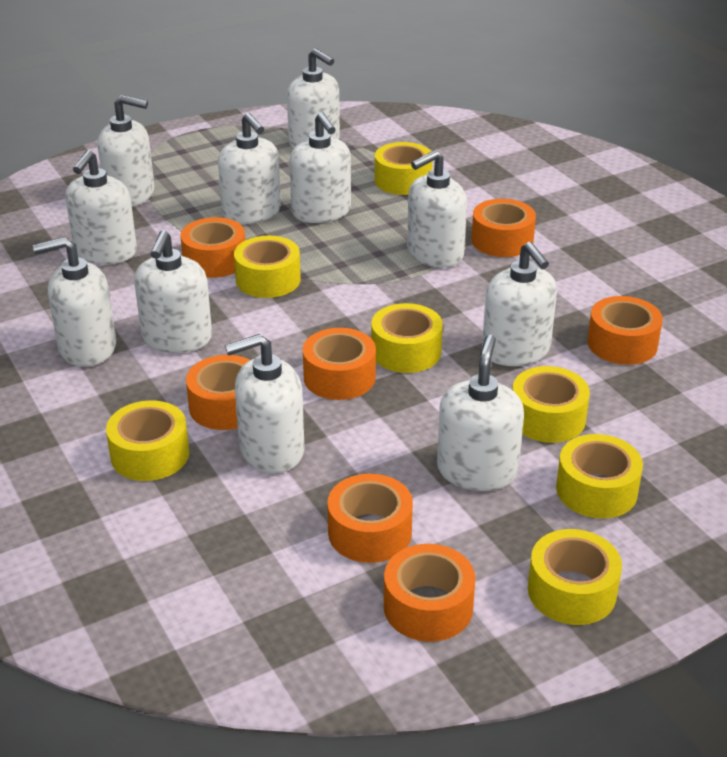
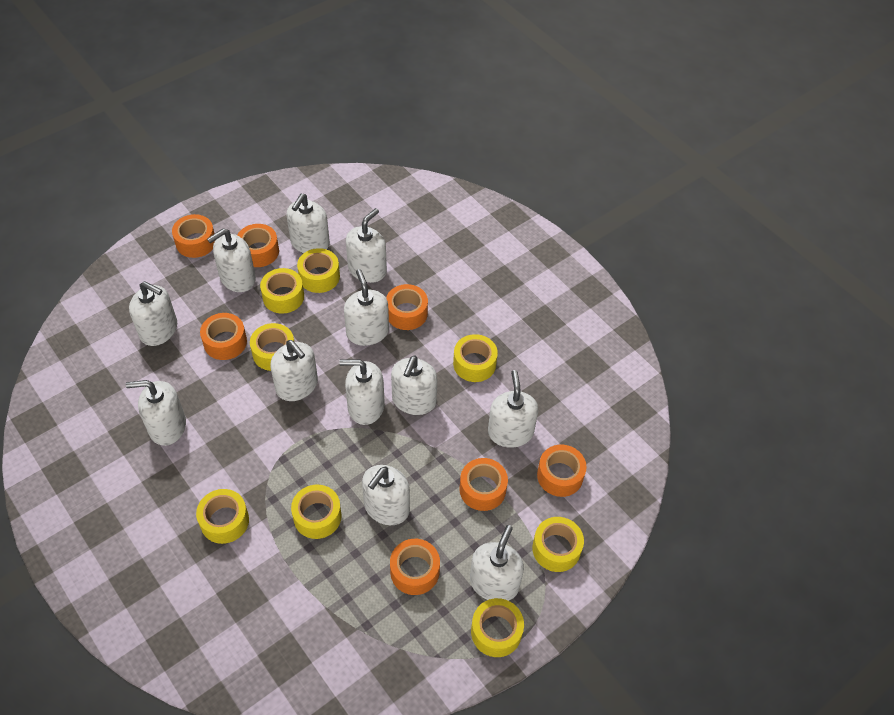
white soap dispenser: 11 -> 12
yellow tape: 7 -> 8

